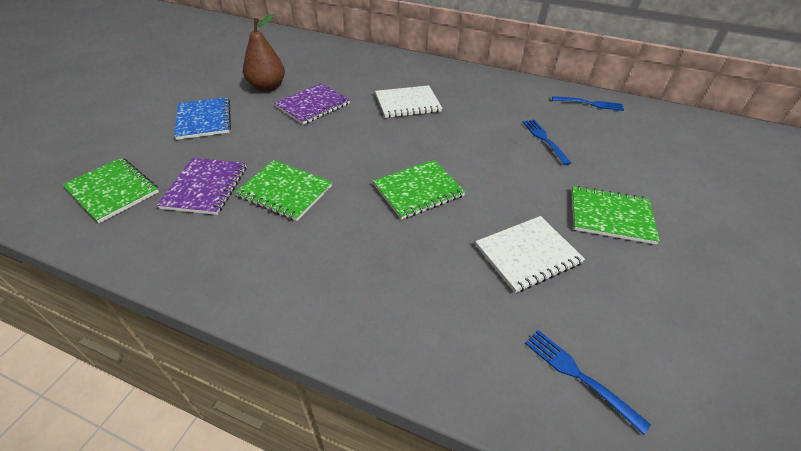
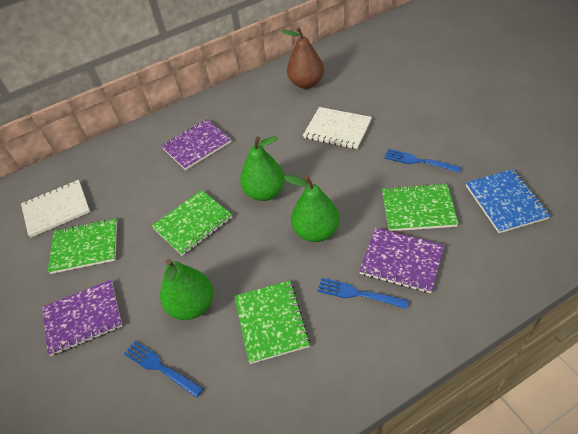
green pear: 0 -> 3
purple notebook: 2 -> 3

